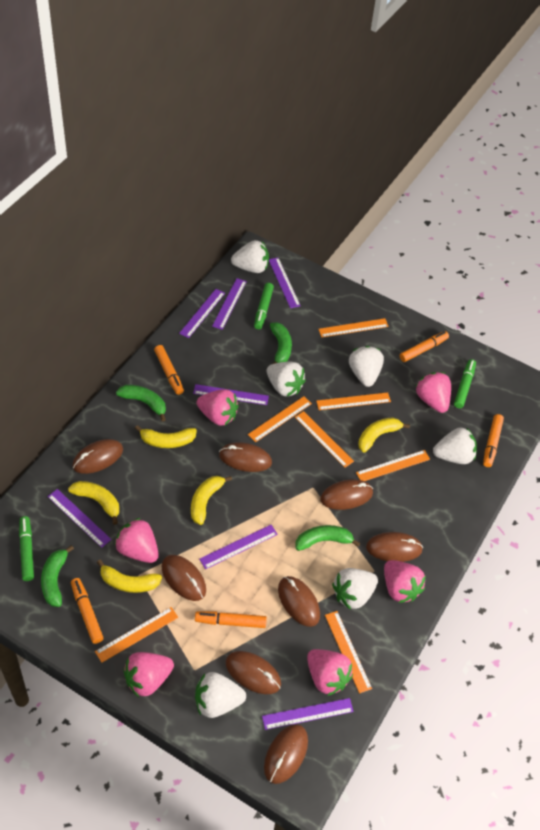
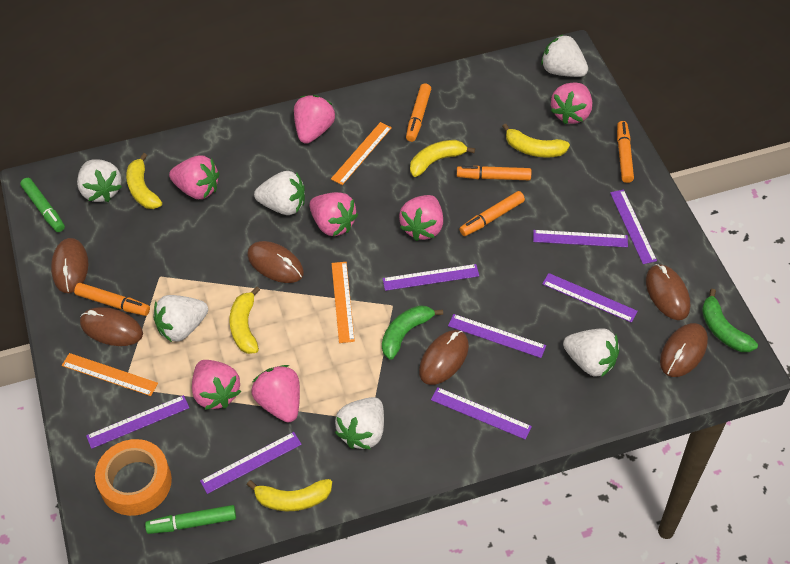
brown mouse: 8 -> 6
green banana: 4 -> 2
green marker: 3 -> 2
orange ruler: 7 -> 3
orange tape: 0 -> 1
pink strawberry: 6 -> 7
purple ruler: 7 -> 8

